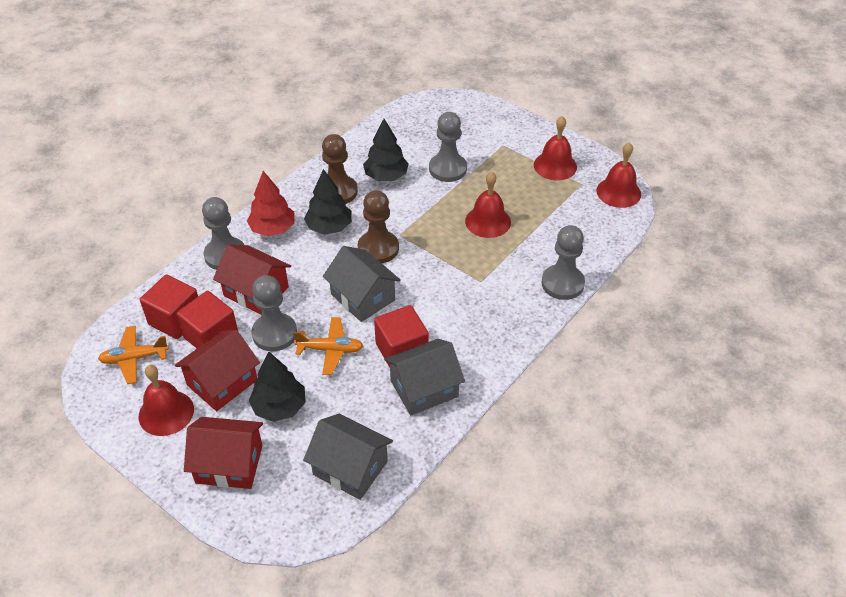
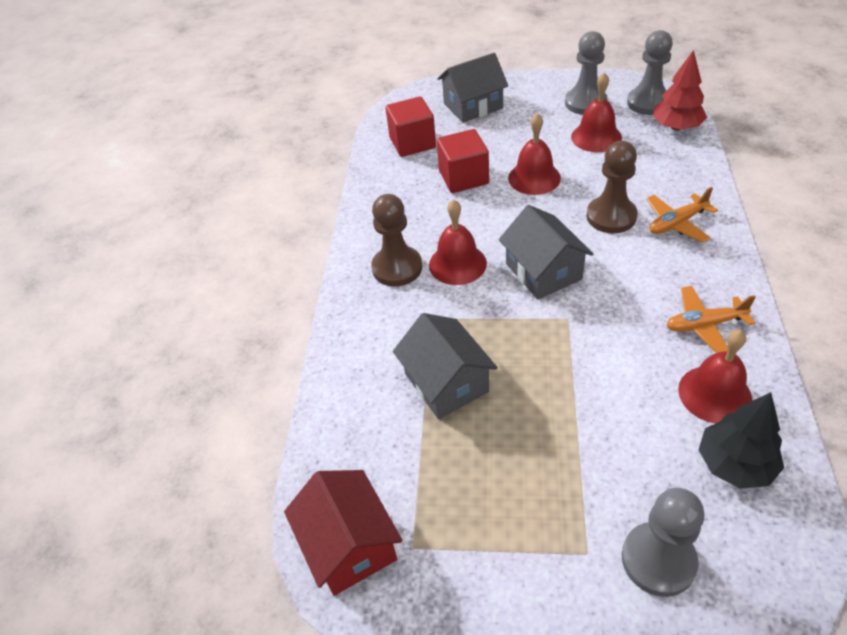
black tree: 3 -> 1
grey pawn: 4 -> 3
red cube: 3 -> 2
red house: 3 -> 1

